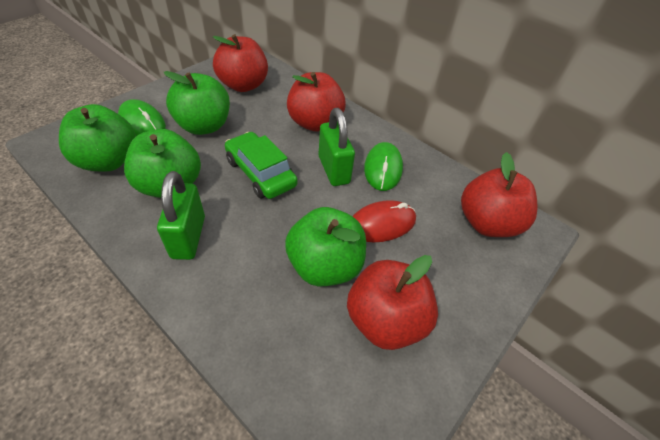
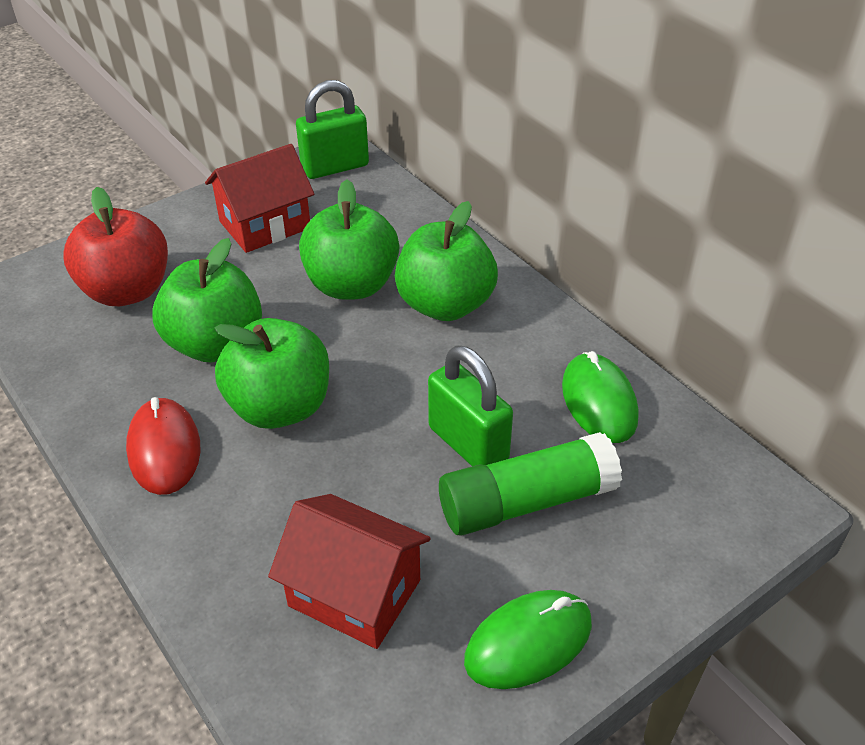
green car: 1 -> 0
green glue stick: 0 -> 1
red apple: 4 -> 1
red house: 0 -> 2

